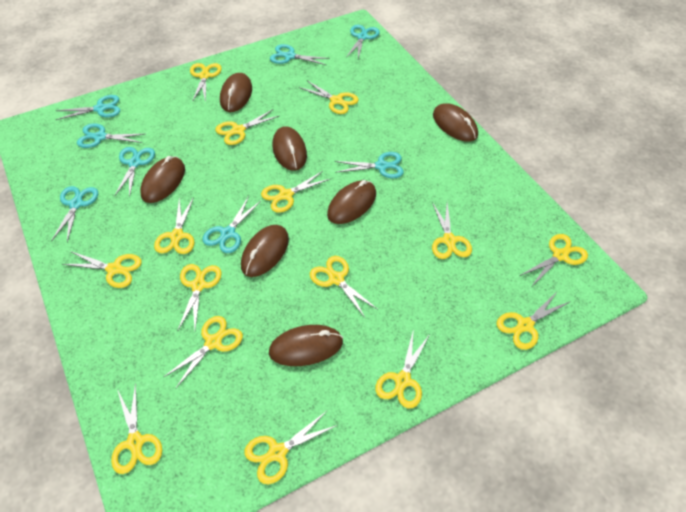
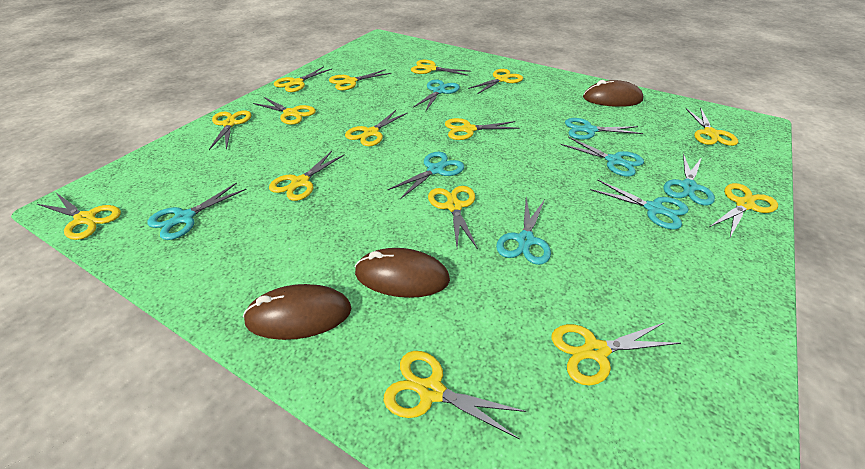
brown mouse: 7 -> 3

